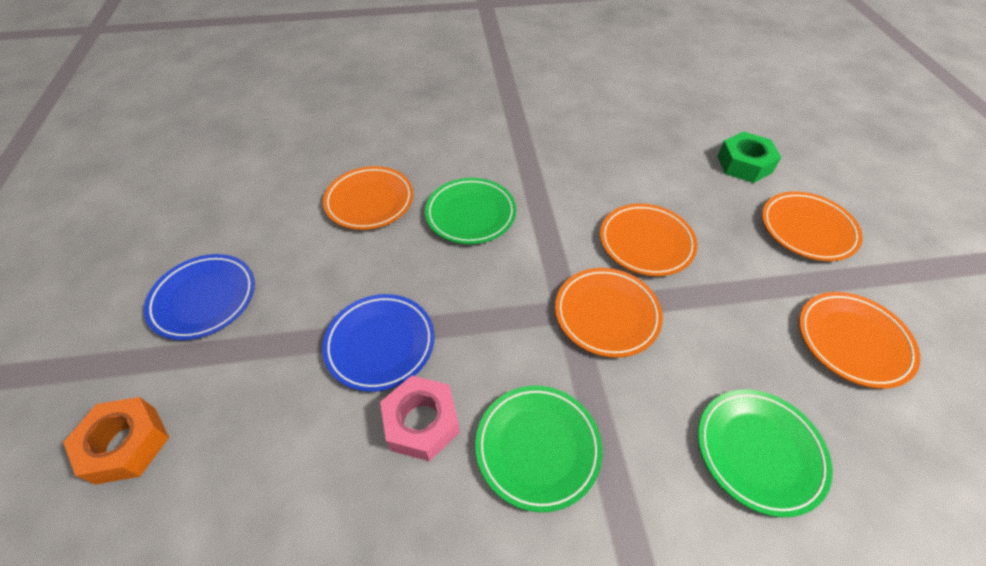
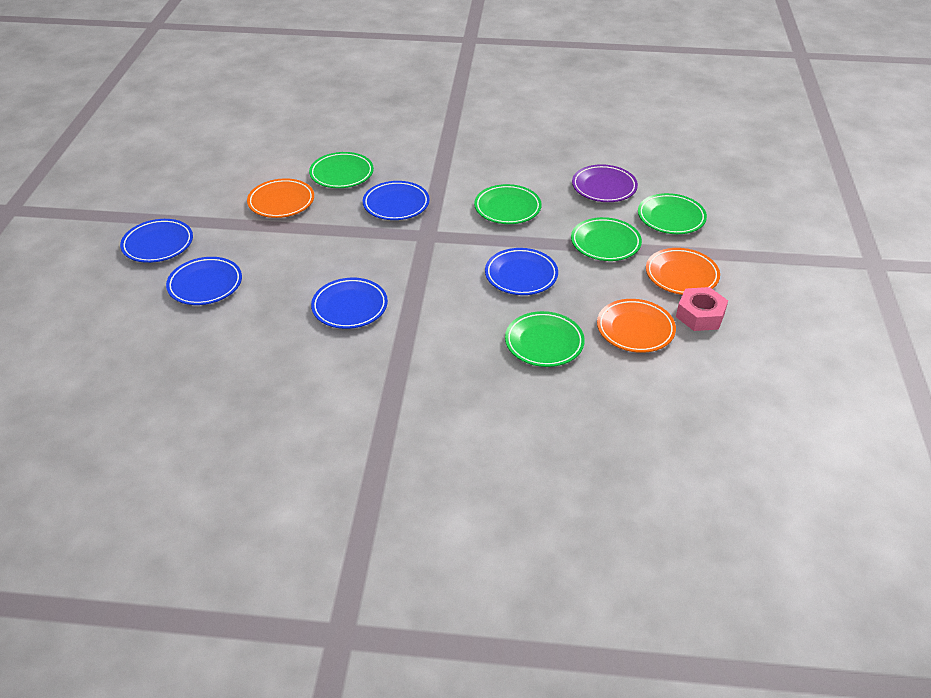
blue plate: 2 -> 5
green nut: 1 -> 0
green plate: 3 -> 5
orange nut: 1 -> 0
orange plate: 5 -> 3
purple plate: 0 -> 1

